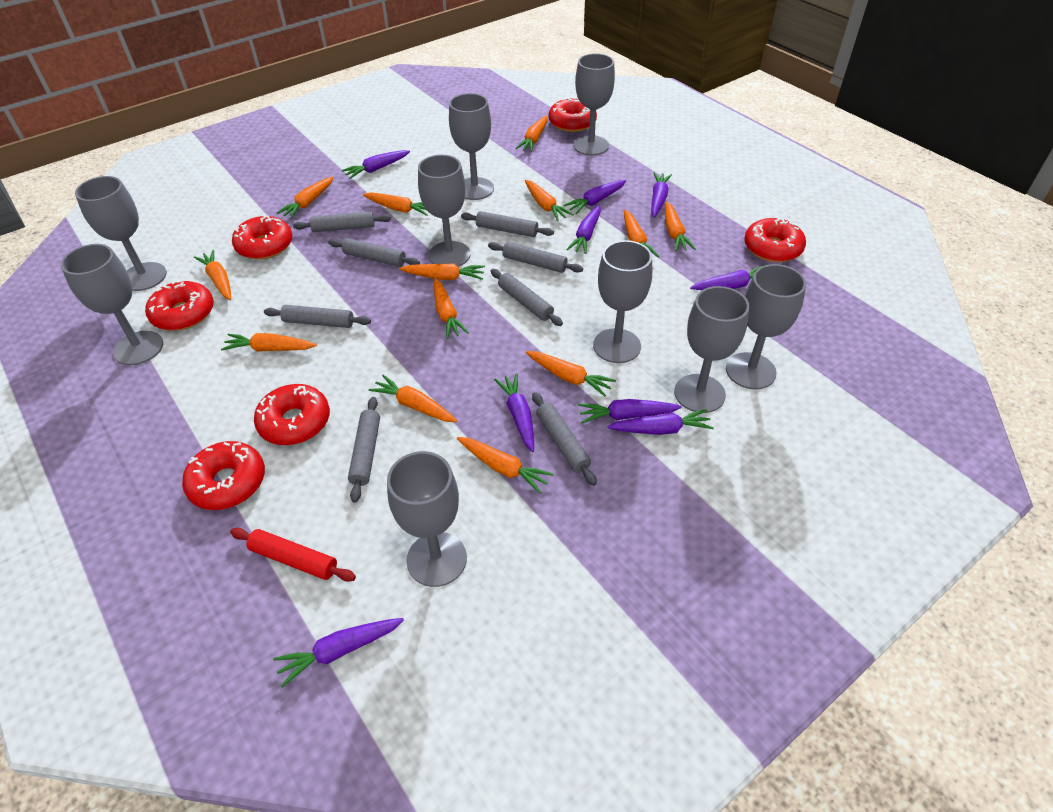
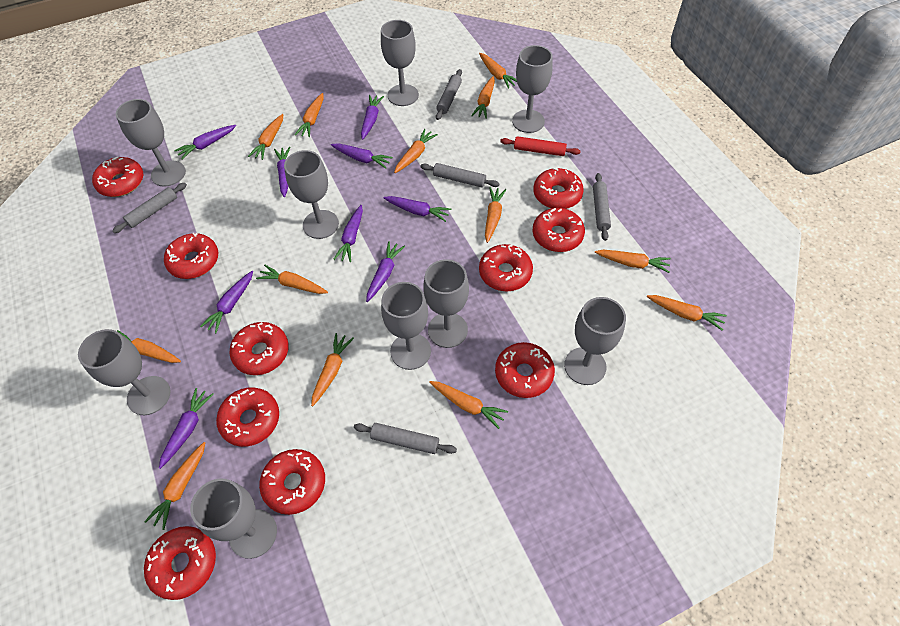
grey rolling pin: 8 -> 5
red donut: 6 -> 10

